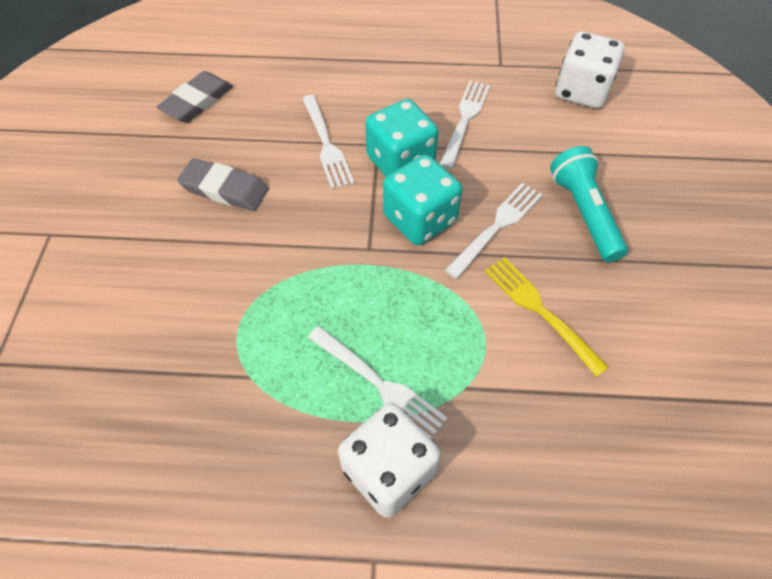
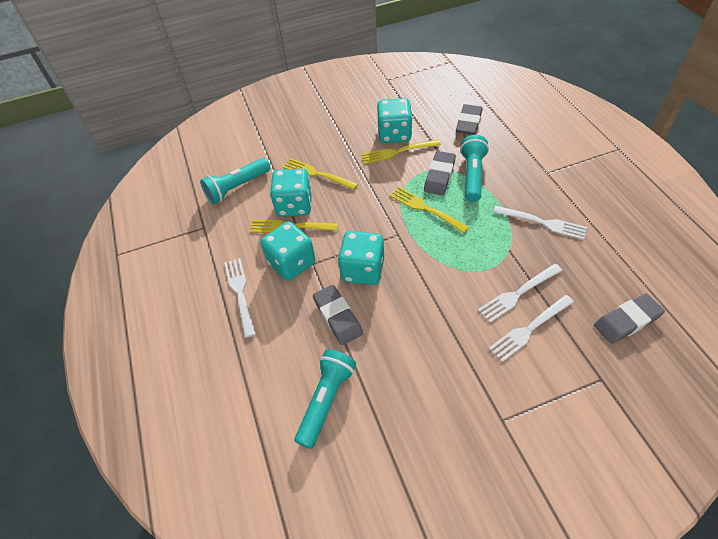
grey eraser: 2 -> 4
turquoise dice: 2 -> 4
turquoise flashlight: 1 -> 3
white dice: 2 -> 0
yellow fork: 1 -> 4

